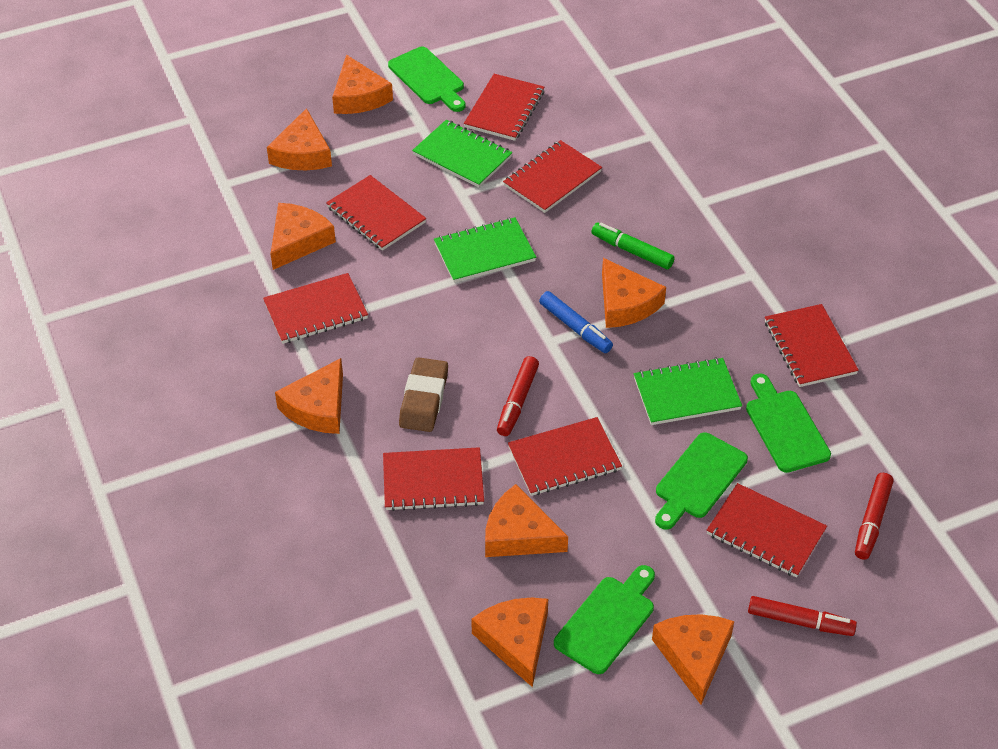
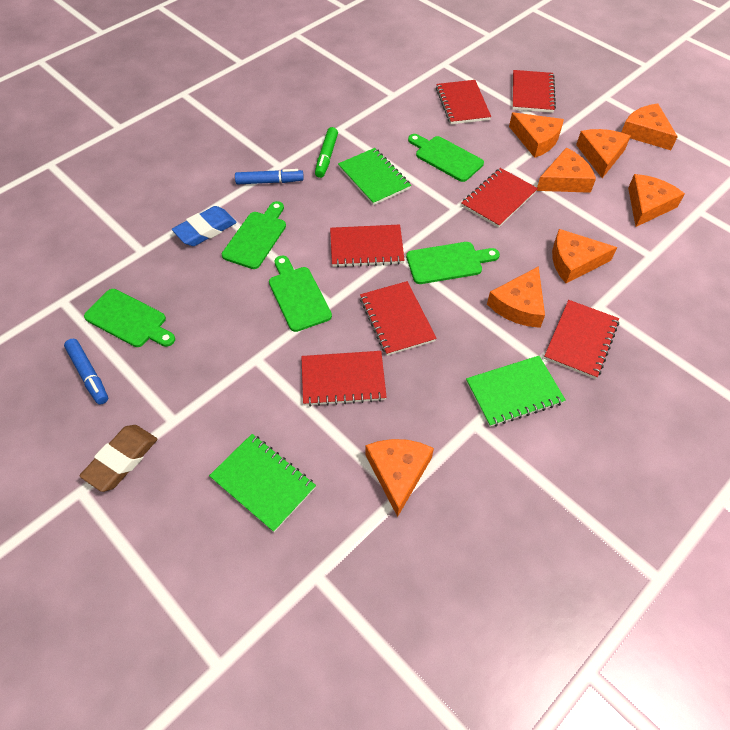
blue eraser: 0 -> 1
blue marker: 1 -> 2
green cutting board: 4 -> 5
red marker: 3 -> 0
red notebook: 8 -> 7

